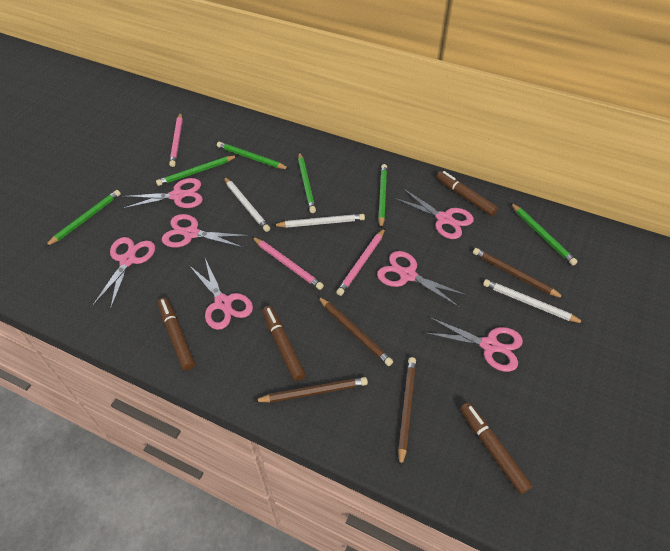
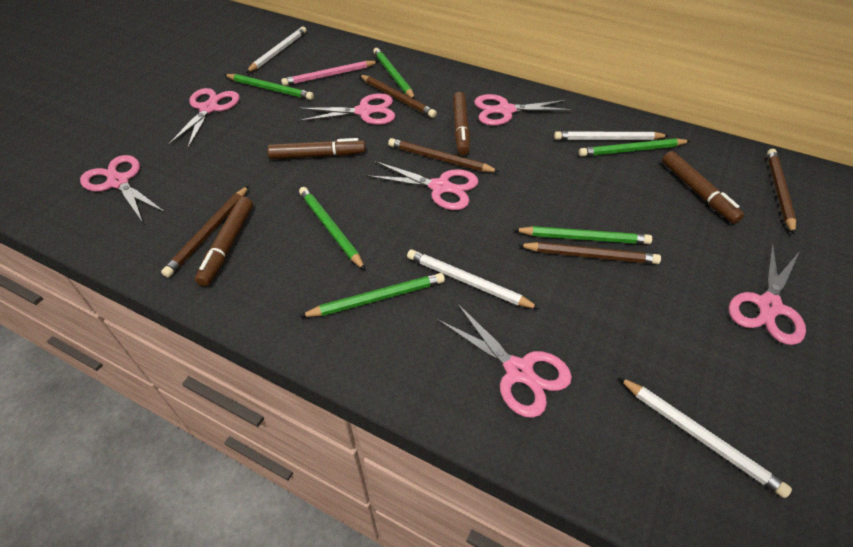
brown pencil: 4 -> 5
pink pencil: 3 -> 1
white pencil: 3 -> 4

